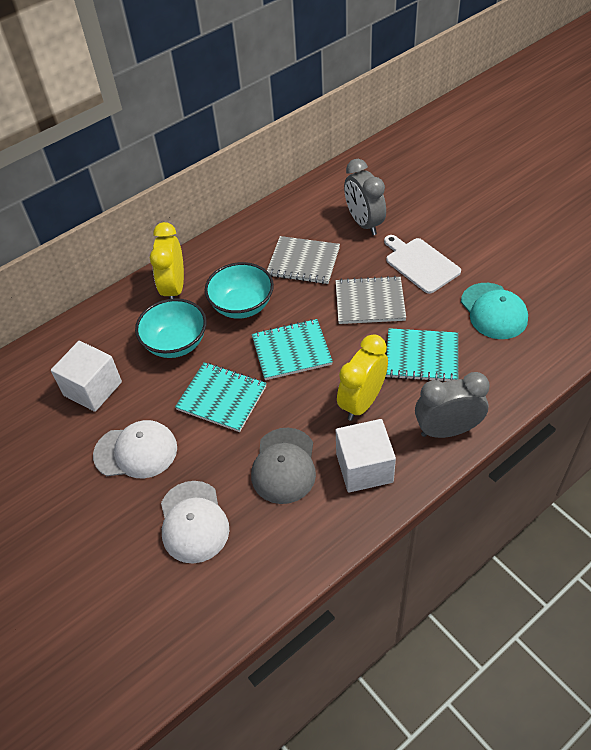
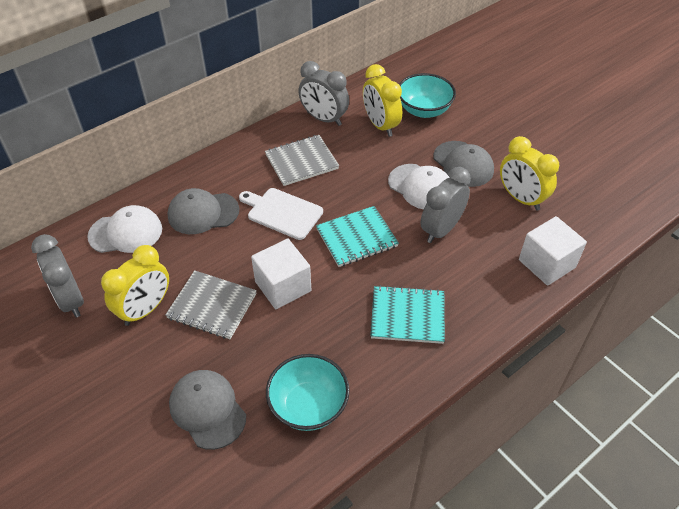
grey cap: 1 -> 3
grey clock: 2 -> 3
turquoise cap: 1 -> 0
turquoise notebook: 3 -> 2
yellow clock: 2 -> 3

